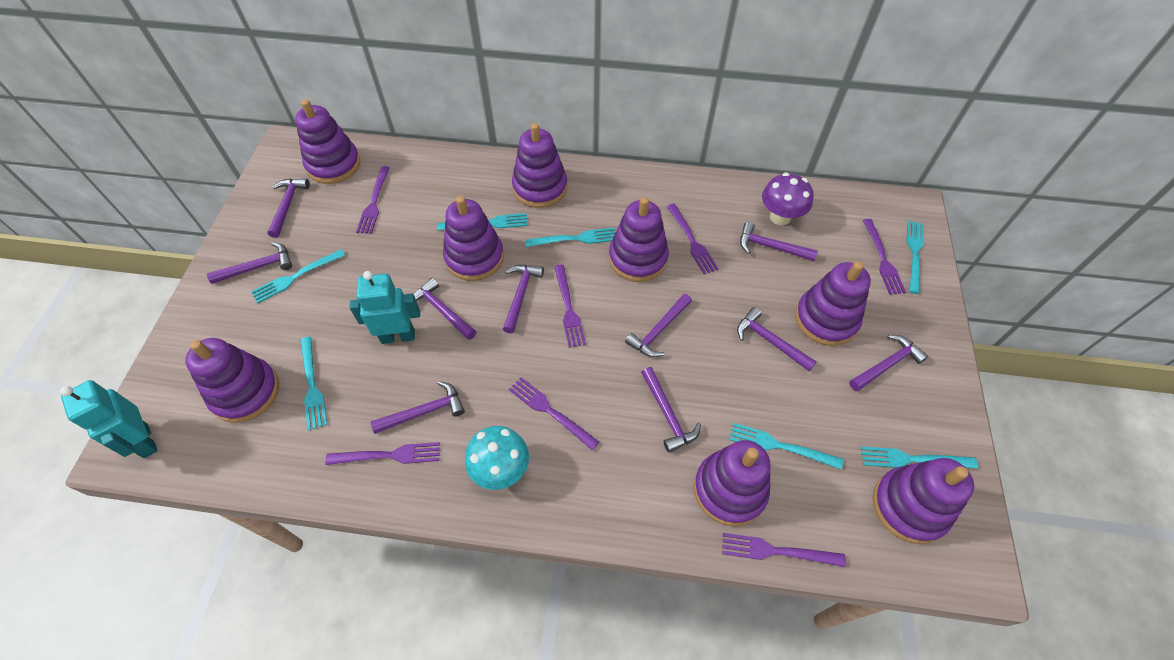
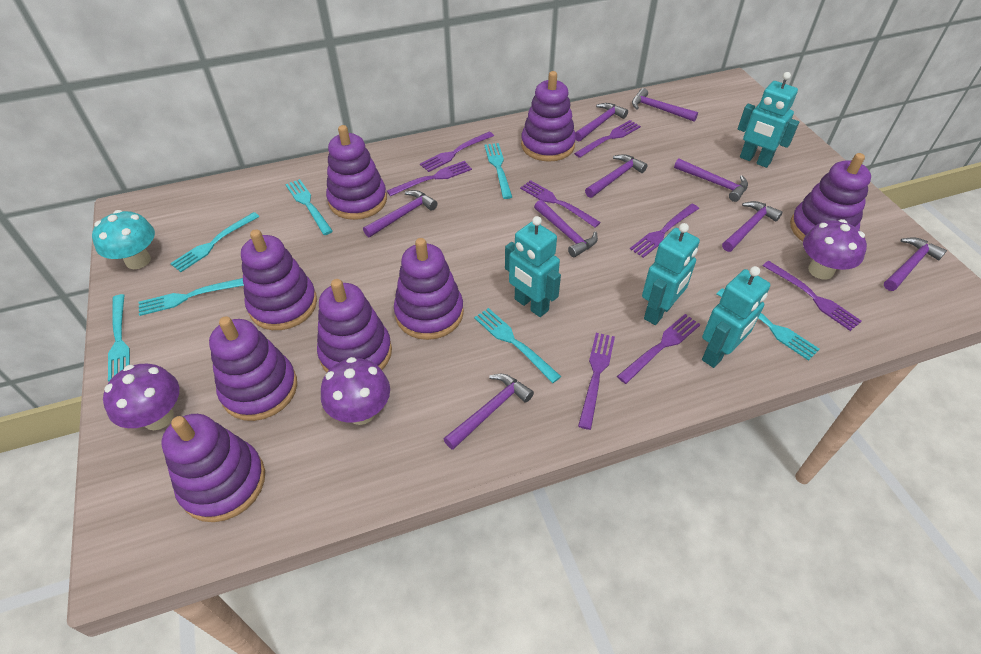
purple fork: 7 -> 8
purple hammer: 10 -> 9
purple mushroom: 1 -> 3
turquoise robot: 2 -> 4

